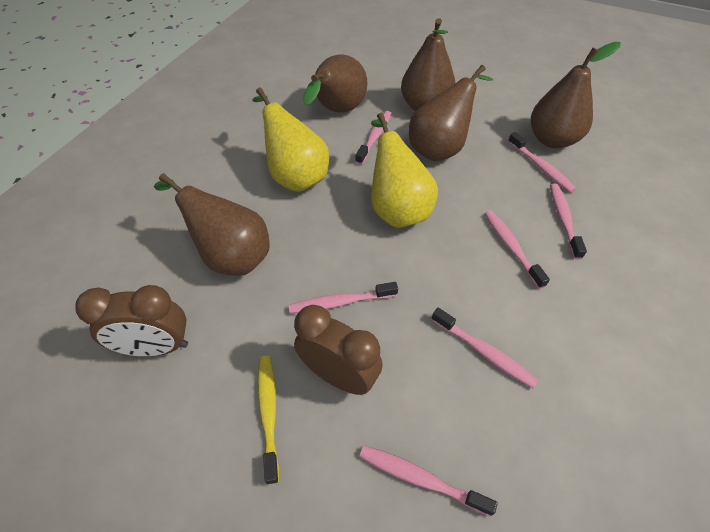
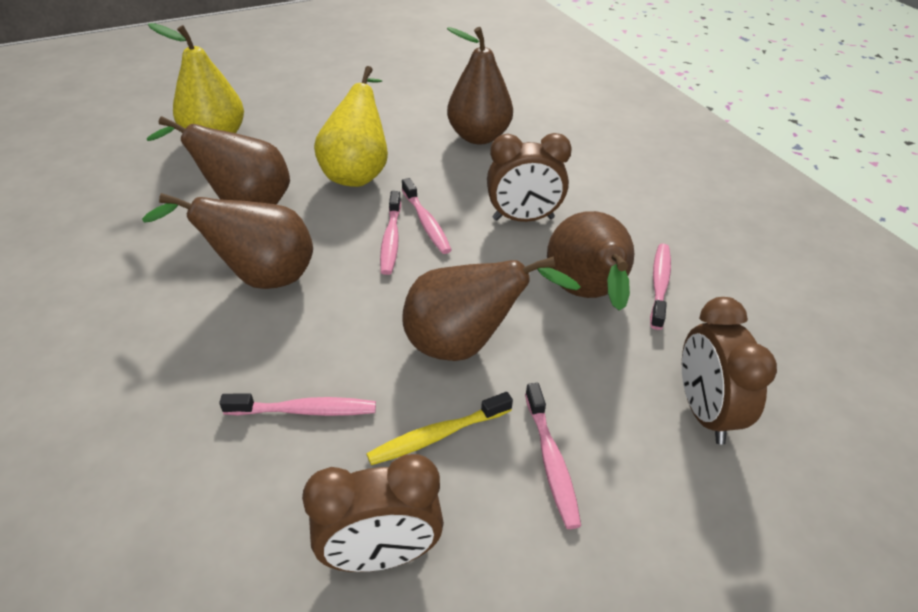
brown clock: 2 -> 3
pink toothbrush: 7 -> 5

